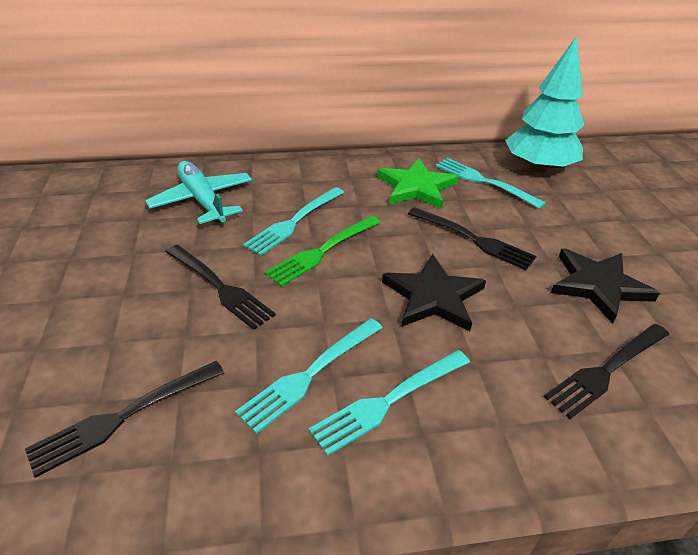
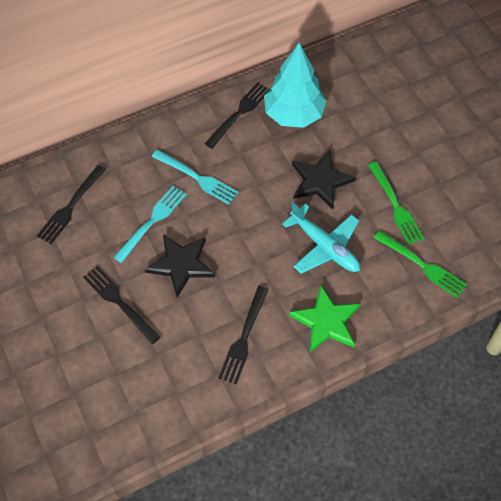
green fork: 1 -> 2
turquoise fork: 4 -> 2

